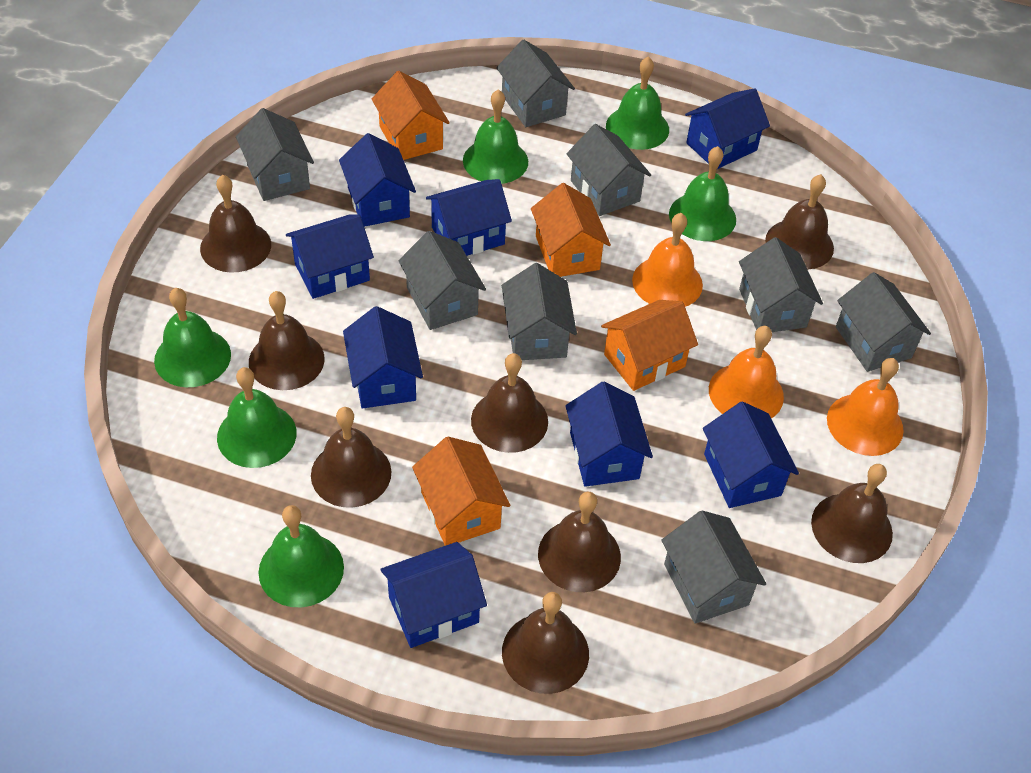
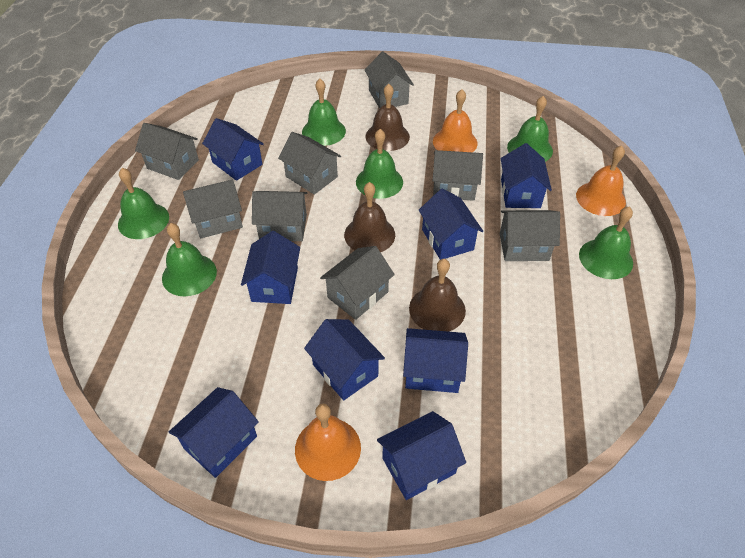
brown bell: 8 -> 3
orange house: 4 -> 0

